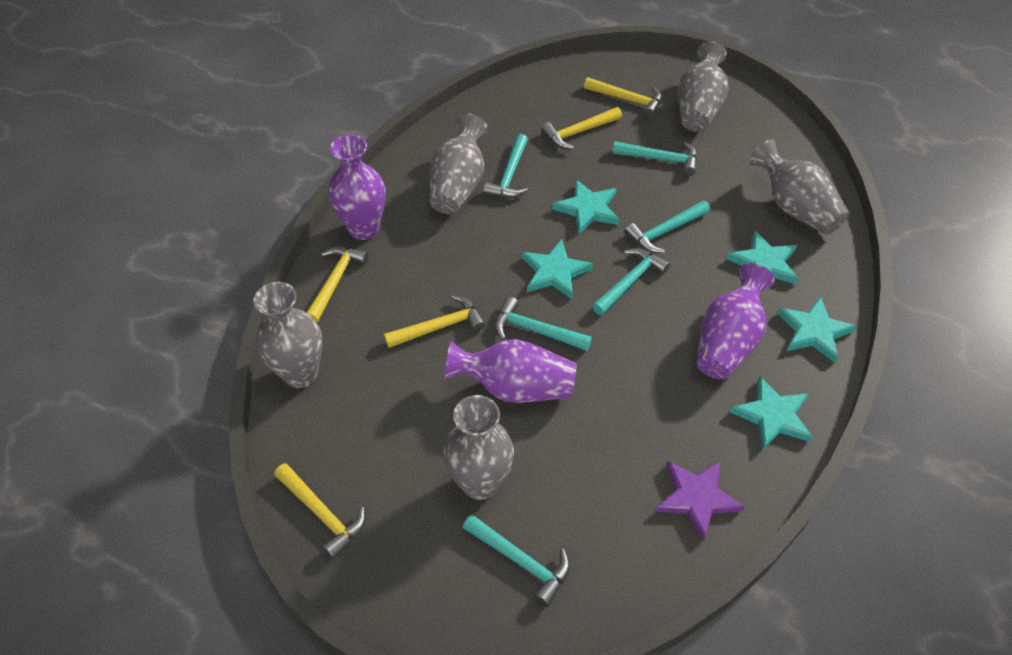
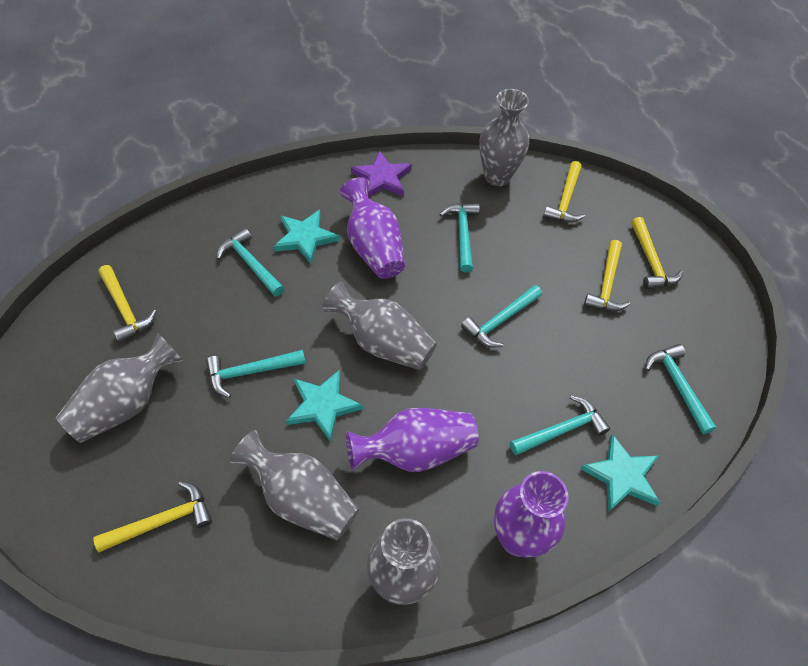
turquoise star: 5 -> 3

